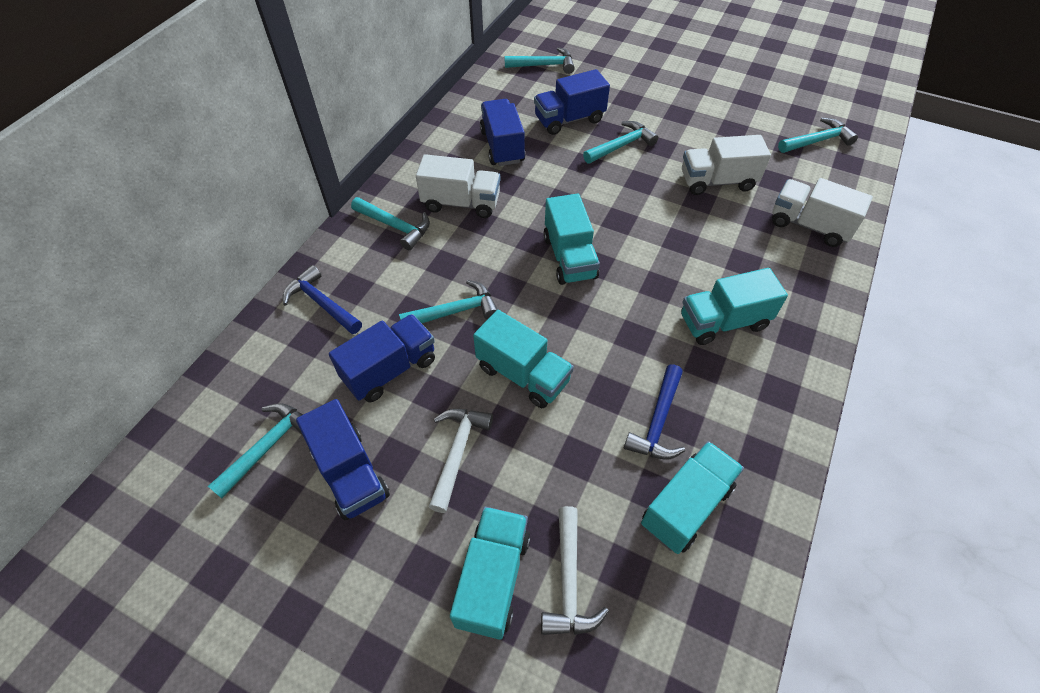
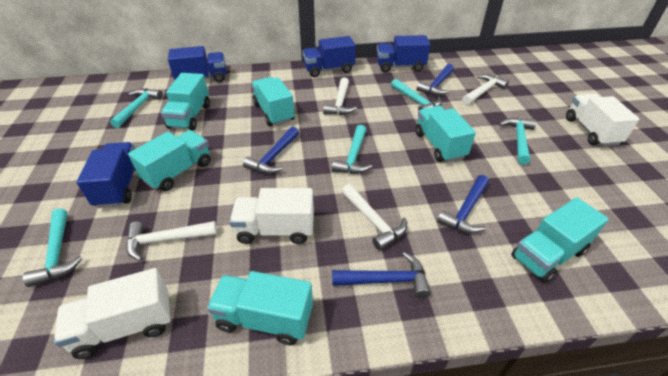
blue hammer: 2 -> 4
turquoise hammer: 6 -> 5
turquoise truck: 5 -> 6
white hammer: 2 -> 4

